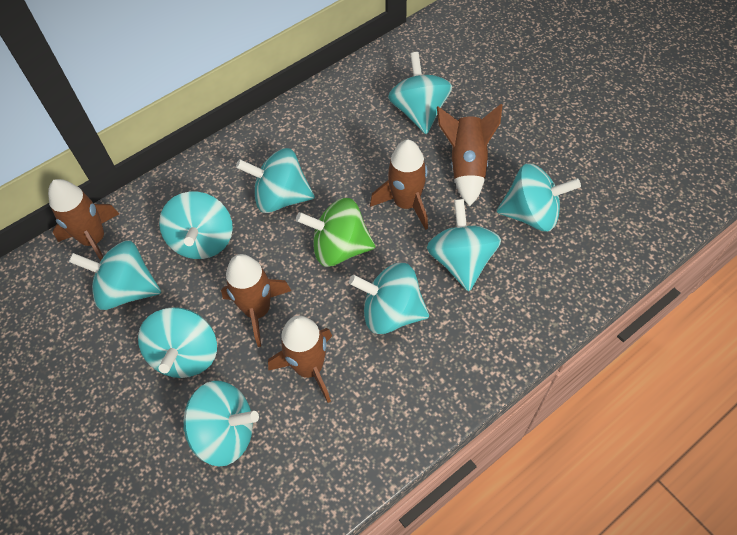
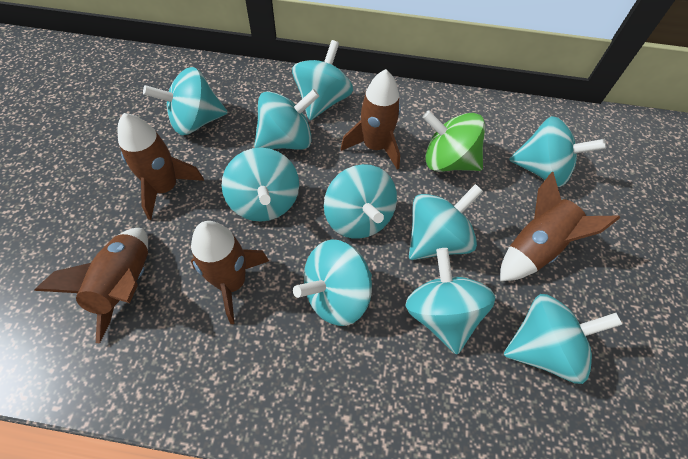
turquoise spinning top: 9 -> 10

